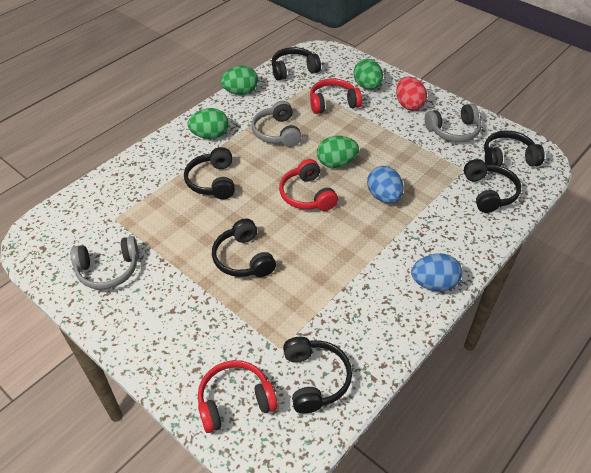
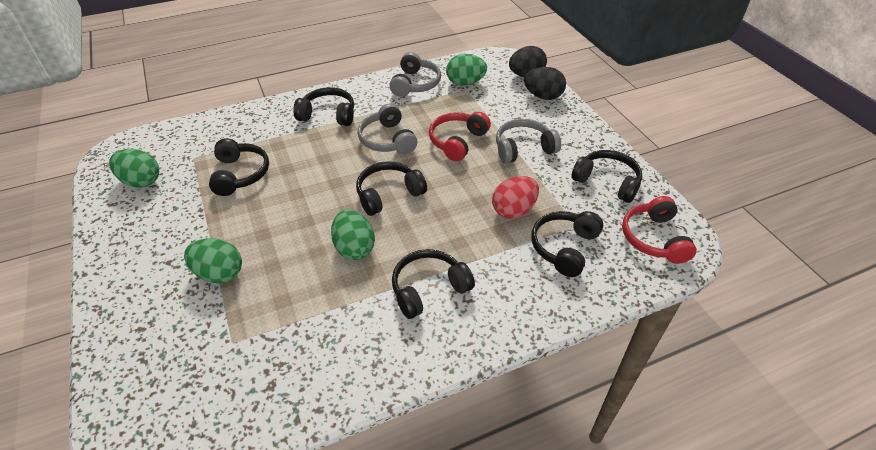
black egg: 0 -> 2
blue egg: 2 -> 0
red headphones: 3 -> 2

